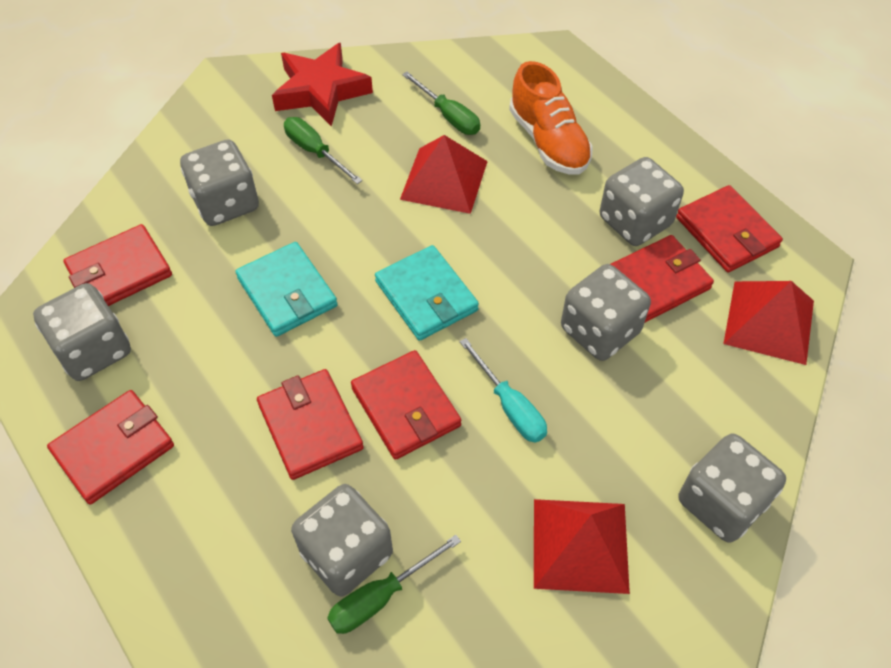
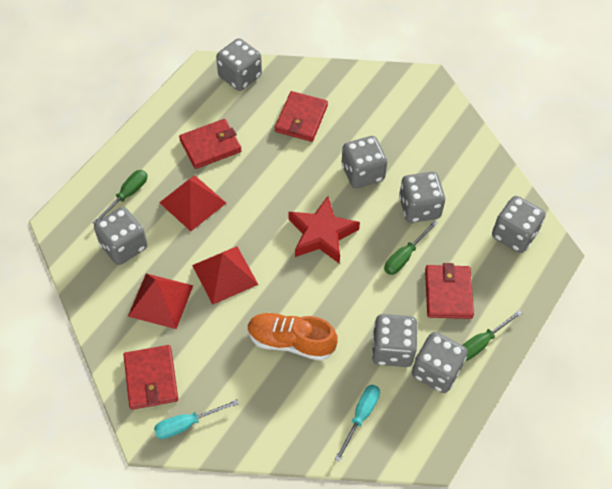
grey dice: 6 -> 7
red wallet: 6 -> 4
turquoise screwdriver: 1 -> 2
turquoise wallet: 2 -> 0

